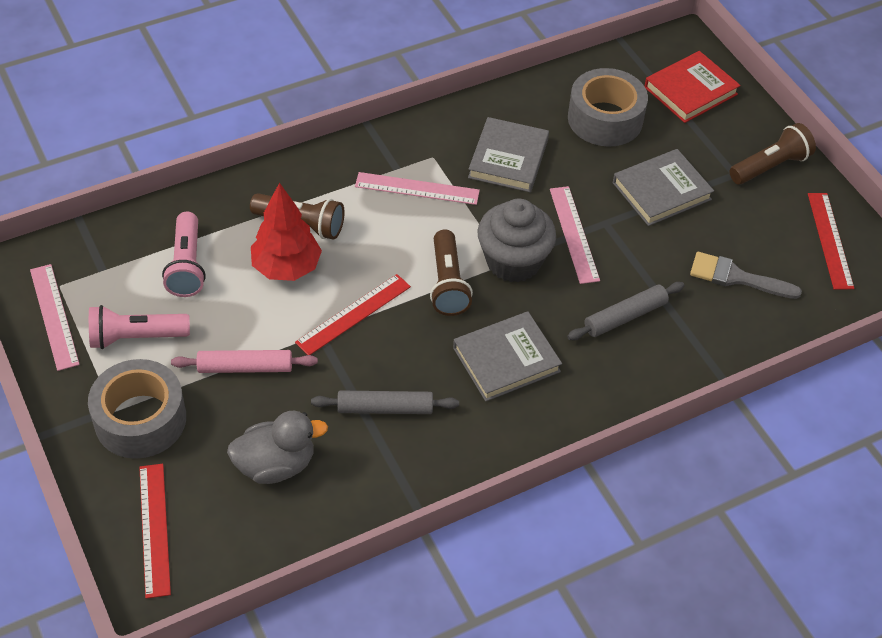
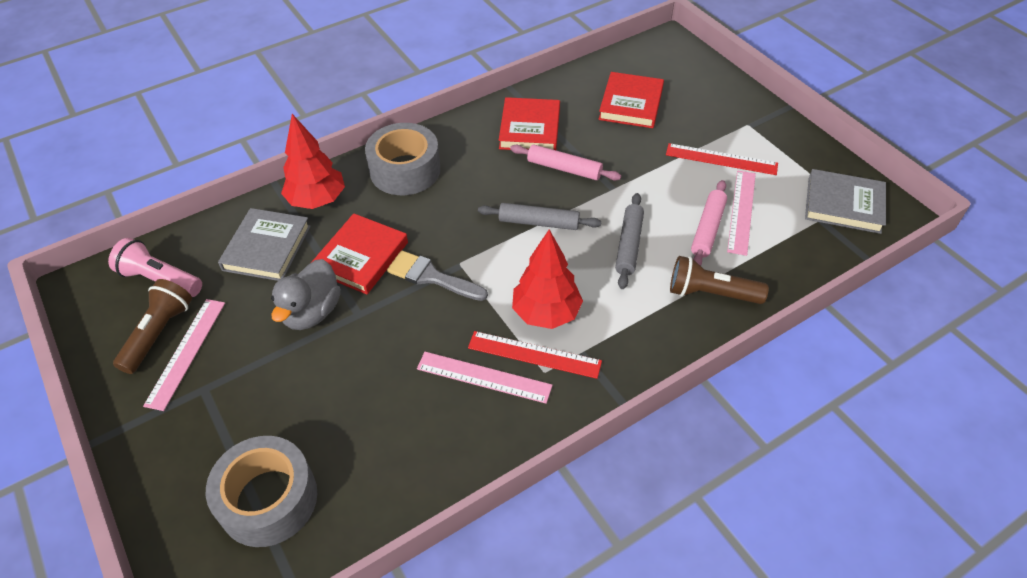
brown flashlight: 3 -> 2
grey book: 3 -> 2
grey cupcake: 1 -> 0
pink flashlight: 2 -> 1
pink rolling pin: 1 -> 2
red book: 1 -> 3
red ruler: 3 -> 2
red tree: 1 -> 2

